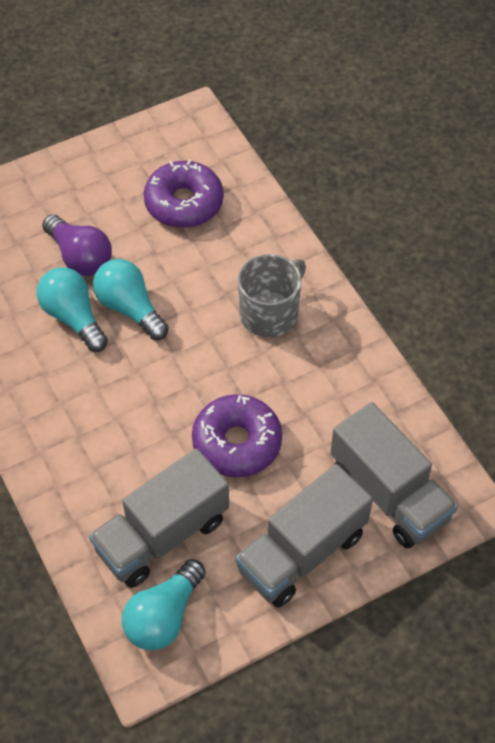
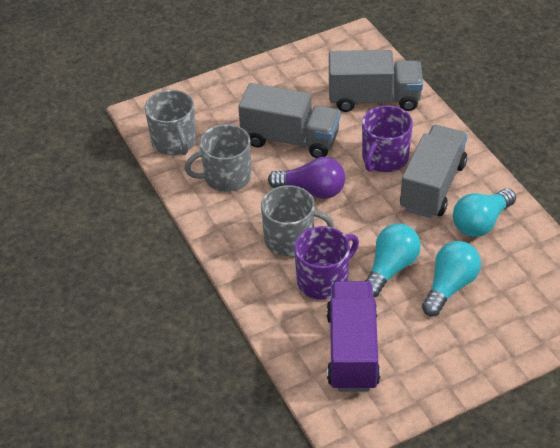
grey mug: 1 -> 3
purple donut: 2 -> 0
purple mug: 0 -> 2
purple truck: 0 -> 1

